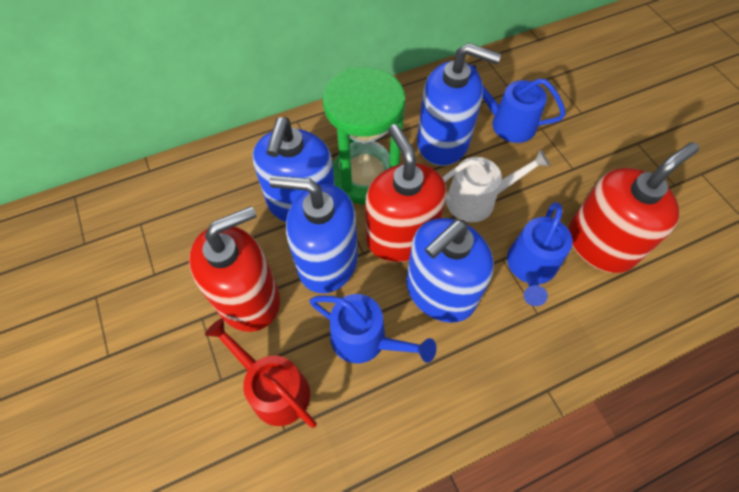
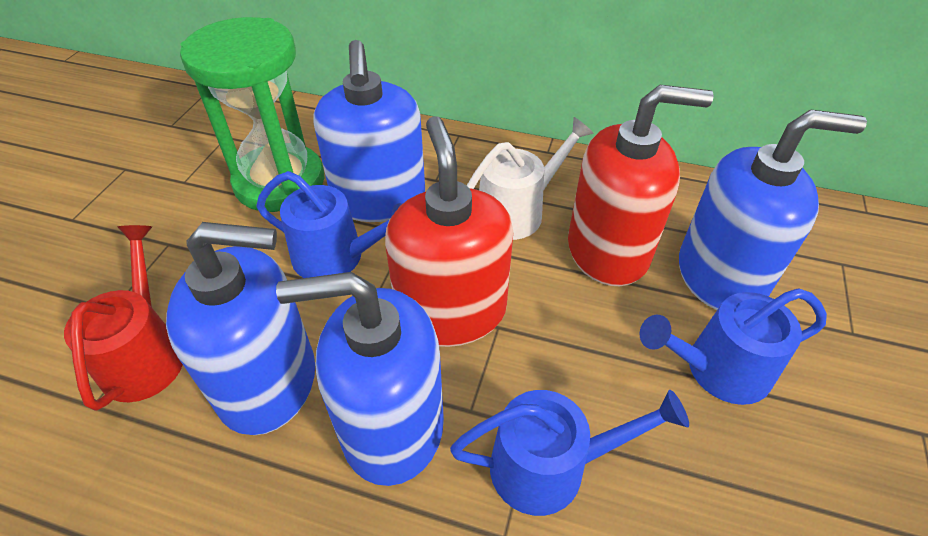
red soap dispenser: 3 -> 2

